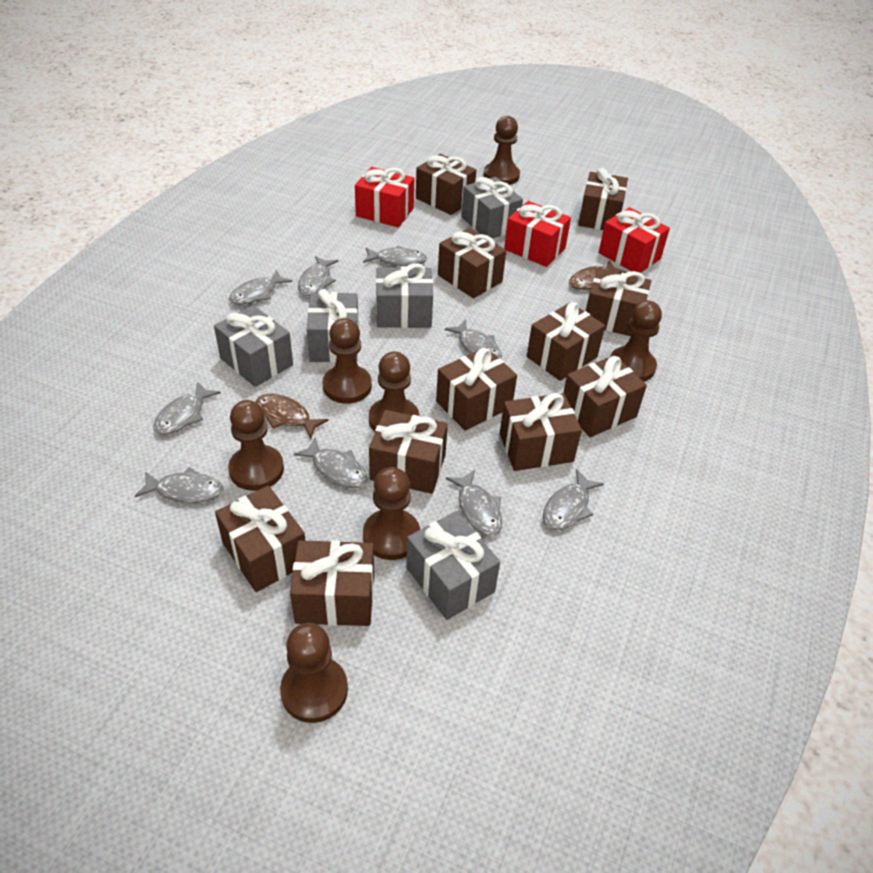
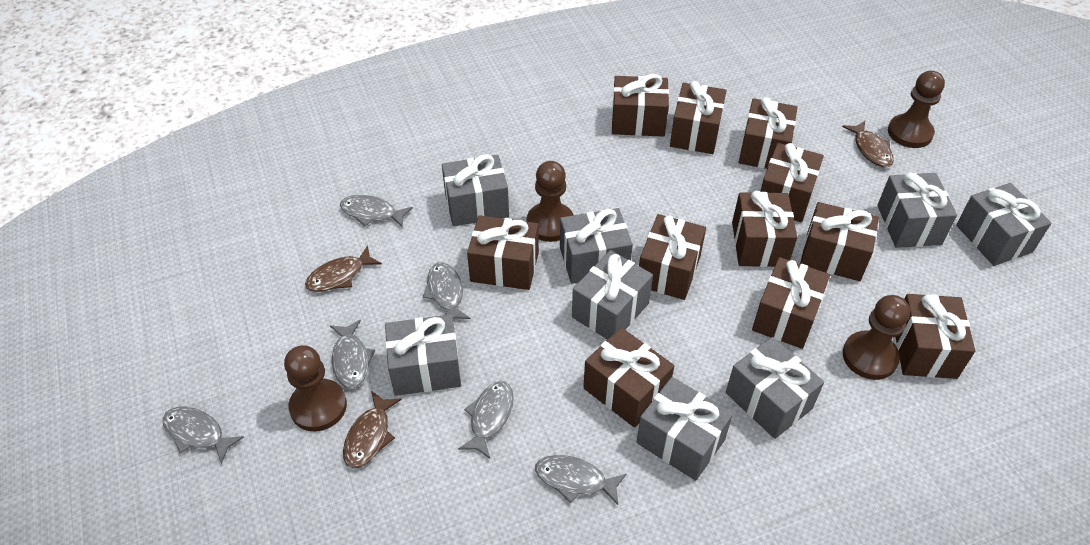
brown fish: 2 -> 3
brown pawn: 7 -> 4
grey fish: 9 -> 6
grey gift: 5 -> 8
red gift: 3 -> 0

